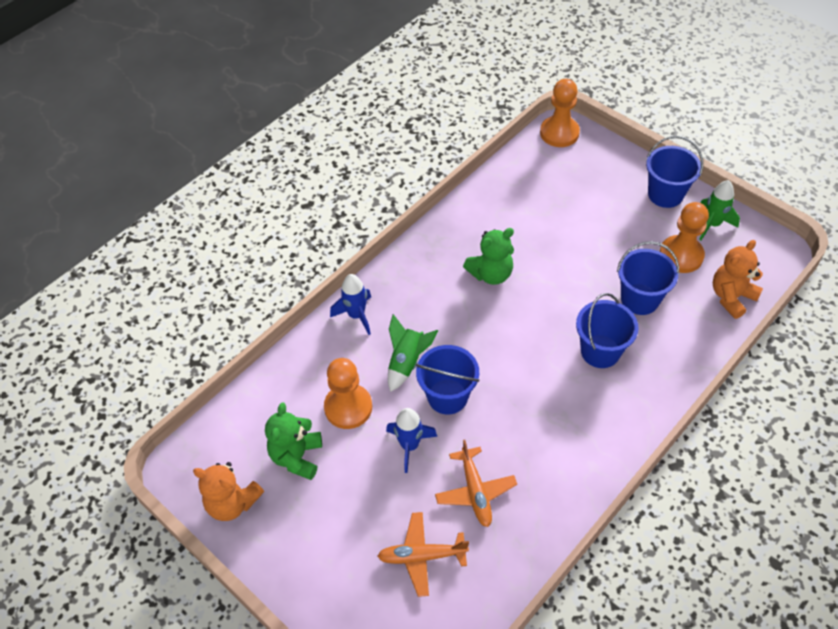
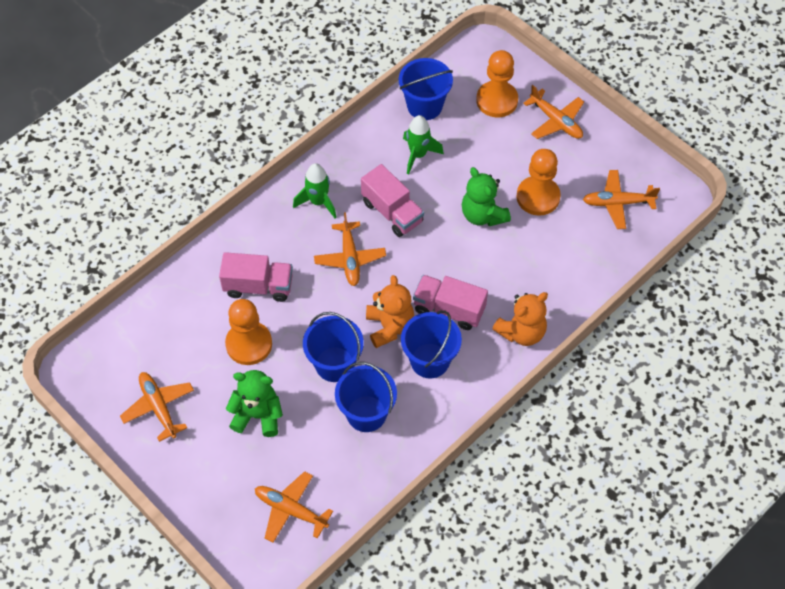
blue rocket: 2 -> 0
orange plane: 2 -> 5
pink truck: 0 -> 3

